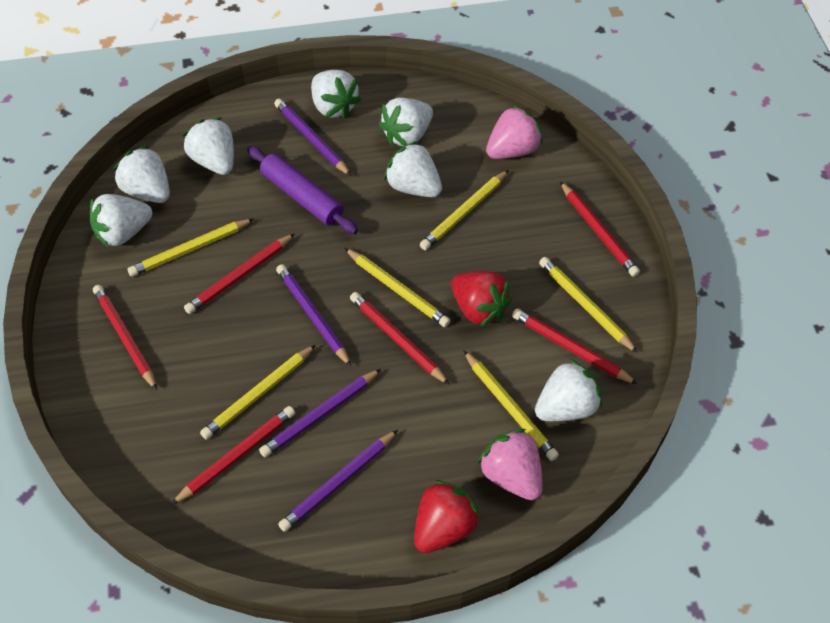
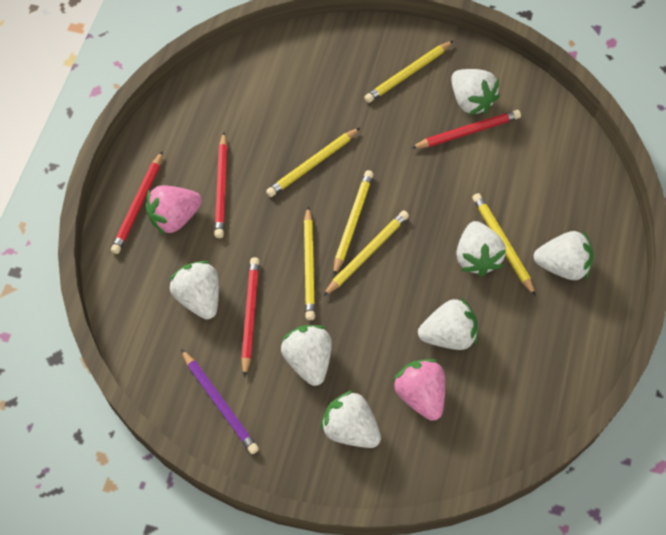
purple pencil: 4 -> 1
purple rolling pin: 1 -> 0
red pencil: 6 -> 4
red strawberry: 2 -> 0

